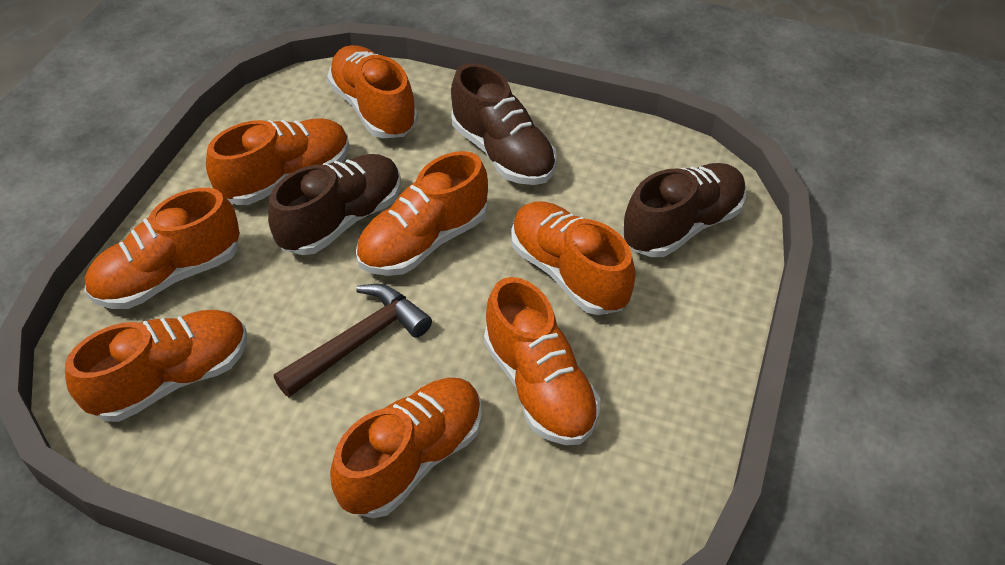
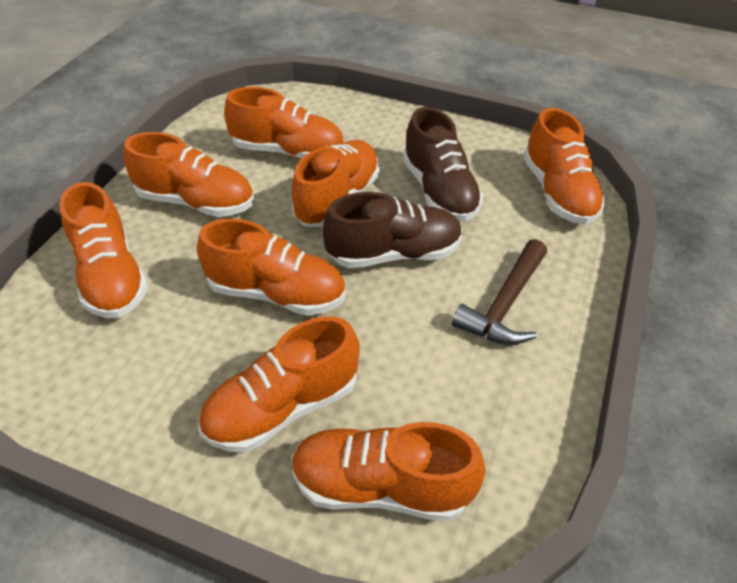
brown shoe: 3 -> 2

